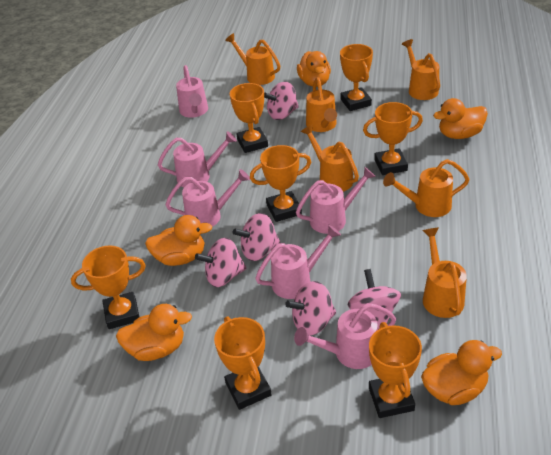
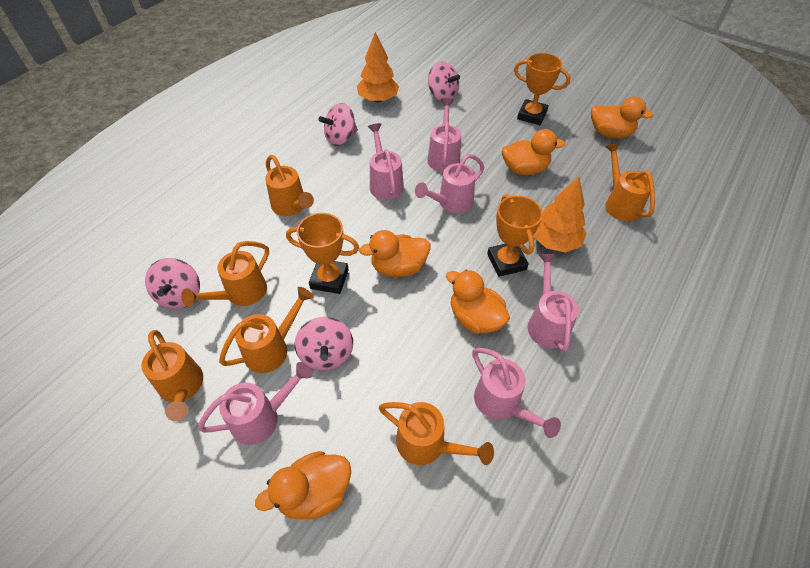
orange tree: 0 -> 2
orange trophy: 7 -> 3
pink spinning top: 5 -> 4

